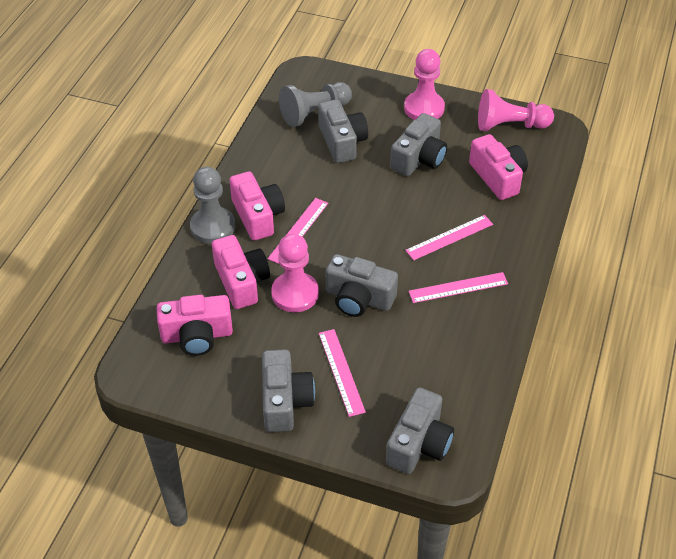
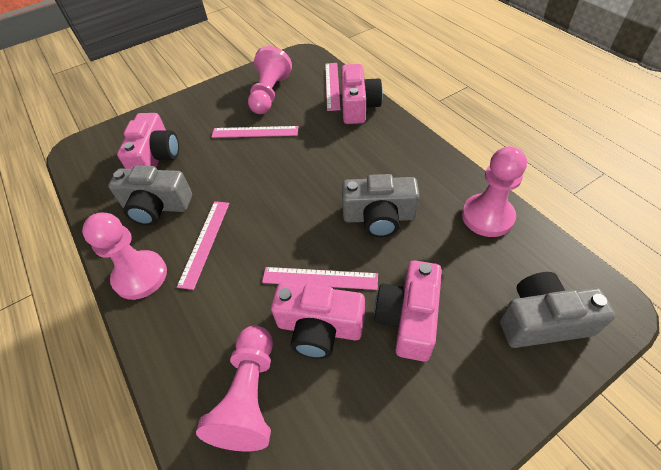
grey camera: 5 -> 3
grey pawn: 2 -> 0
pink pawn: 3 -> 4

